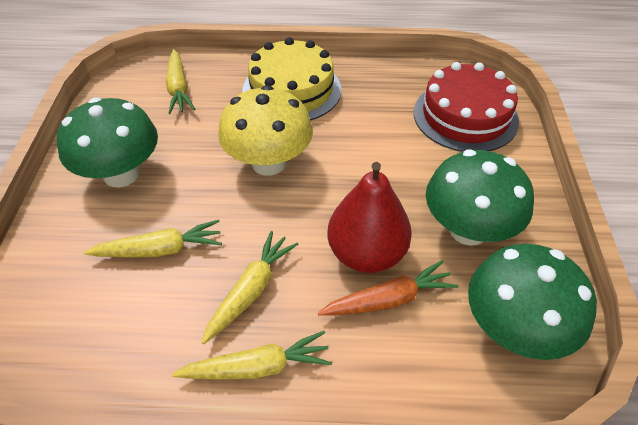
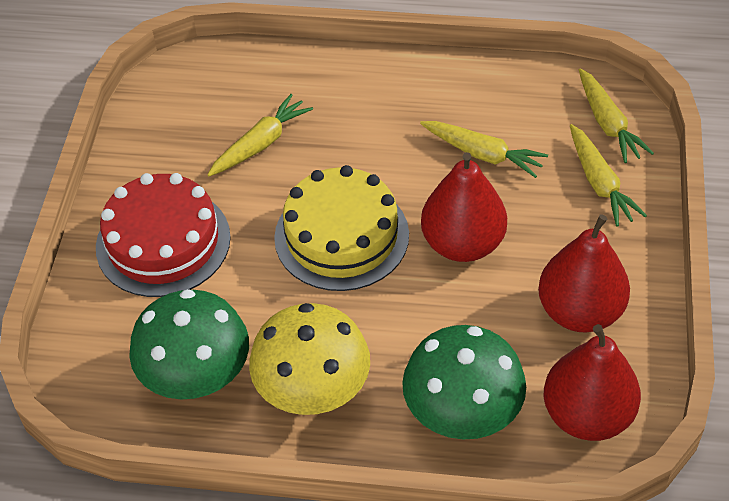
green mushroom: 3 -> 2
orange carrot: 1 -> 0
red pear: 1 -> 3

